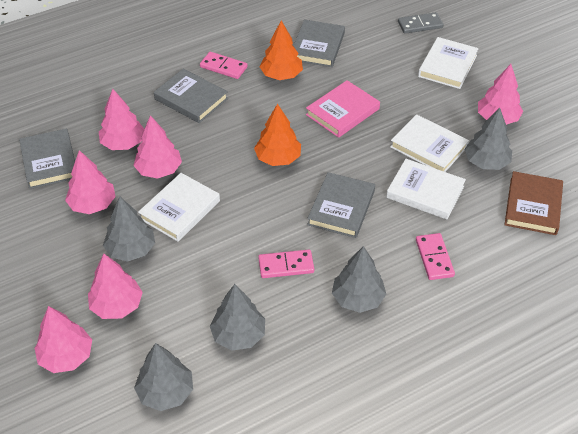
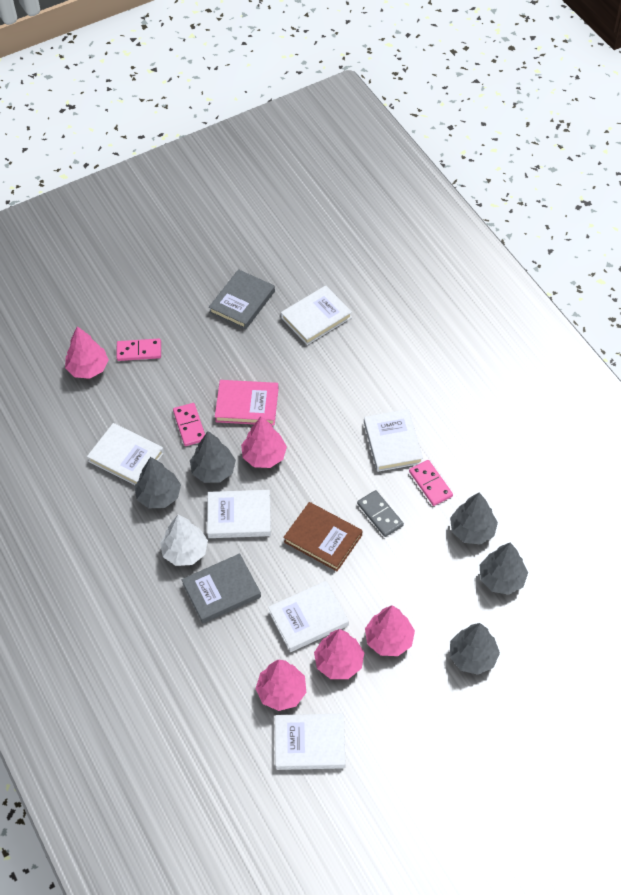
grey book: 4 -> 2
orange tree: 2 -> 0
pink tree: 6 -> 5
white book: 4 -> 6
white tree: 0 -> 1

